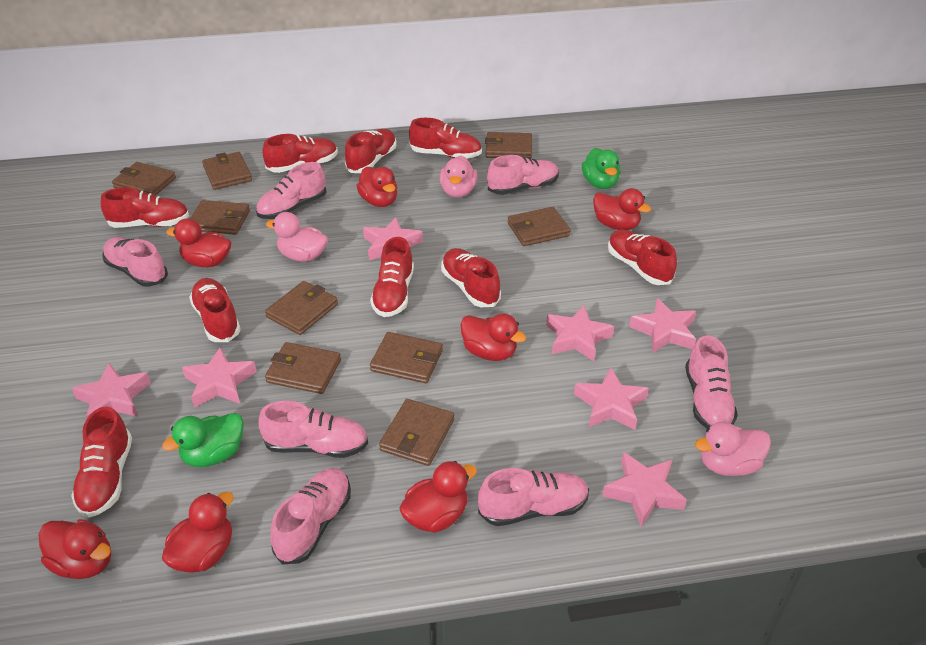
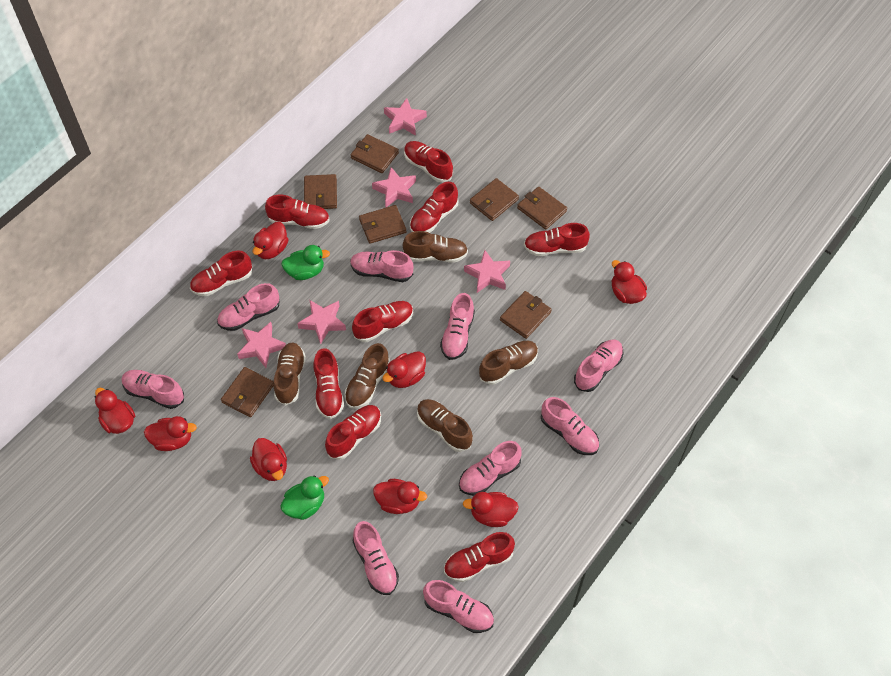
brown shoe: 0 -> 5
brown wallet: 9 -> 7
pink duck: 3 -> 0
pink shoe: 7 -> 9
pink star: 7 -> 5
red duck: 7 -> 8

